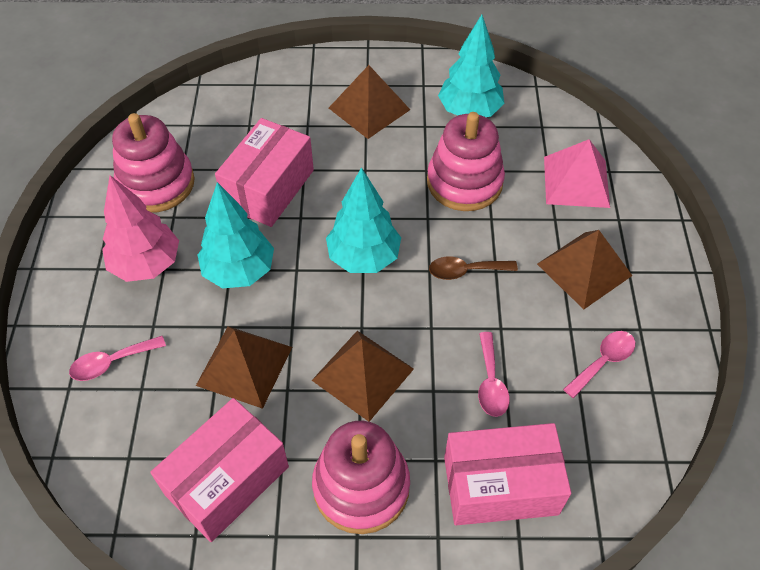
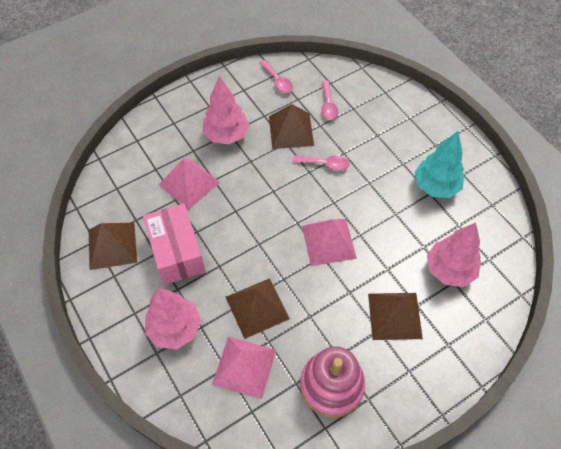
brown spoon: 1 -> 0
pink box: 3 -> 1
pink pyramid: 1 -> 3
pink stacking toy: 3 -> 1
pink tree: 1 -> 3
turquoise tree: 3 -> 1

